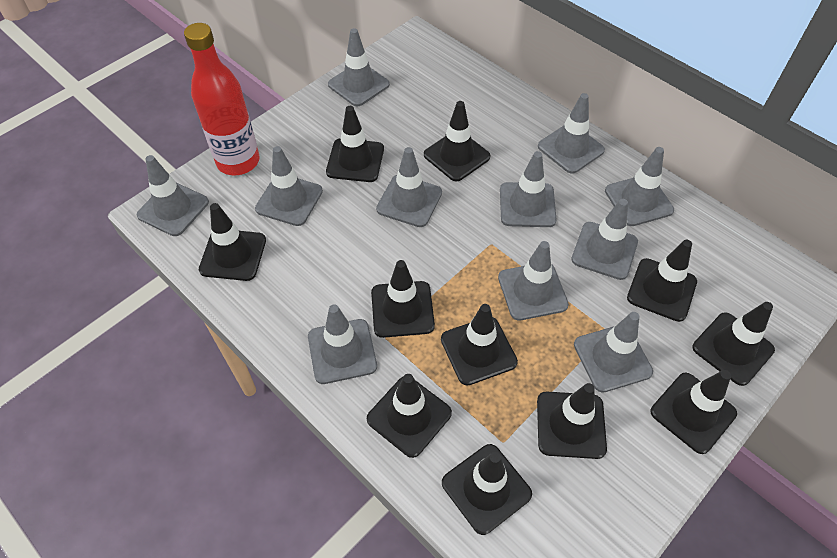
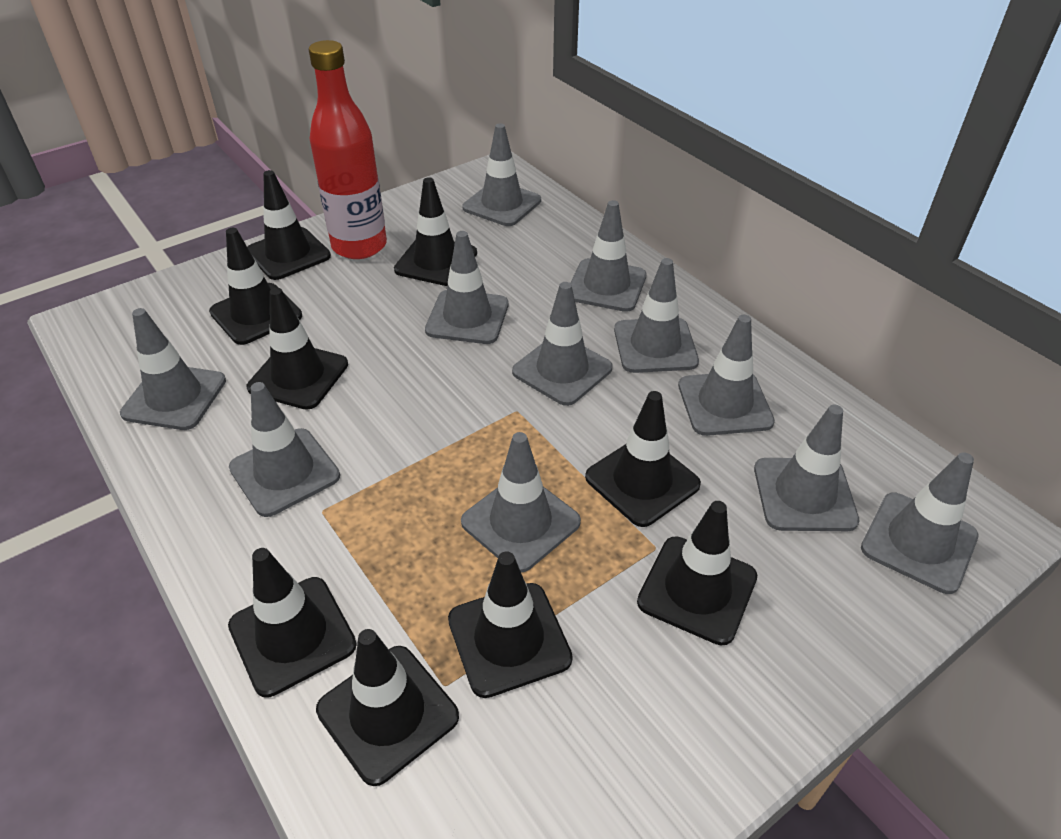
black traffic cone: 11 -> 9

